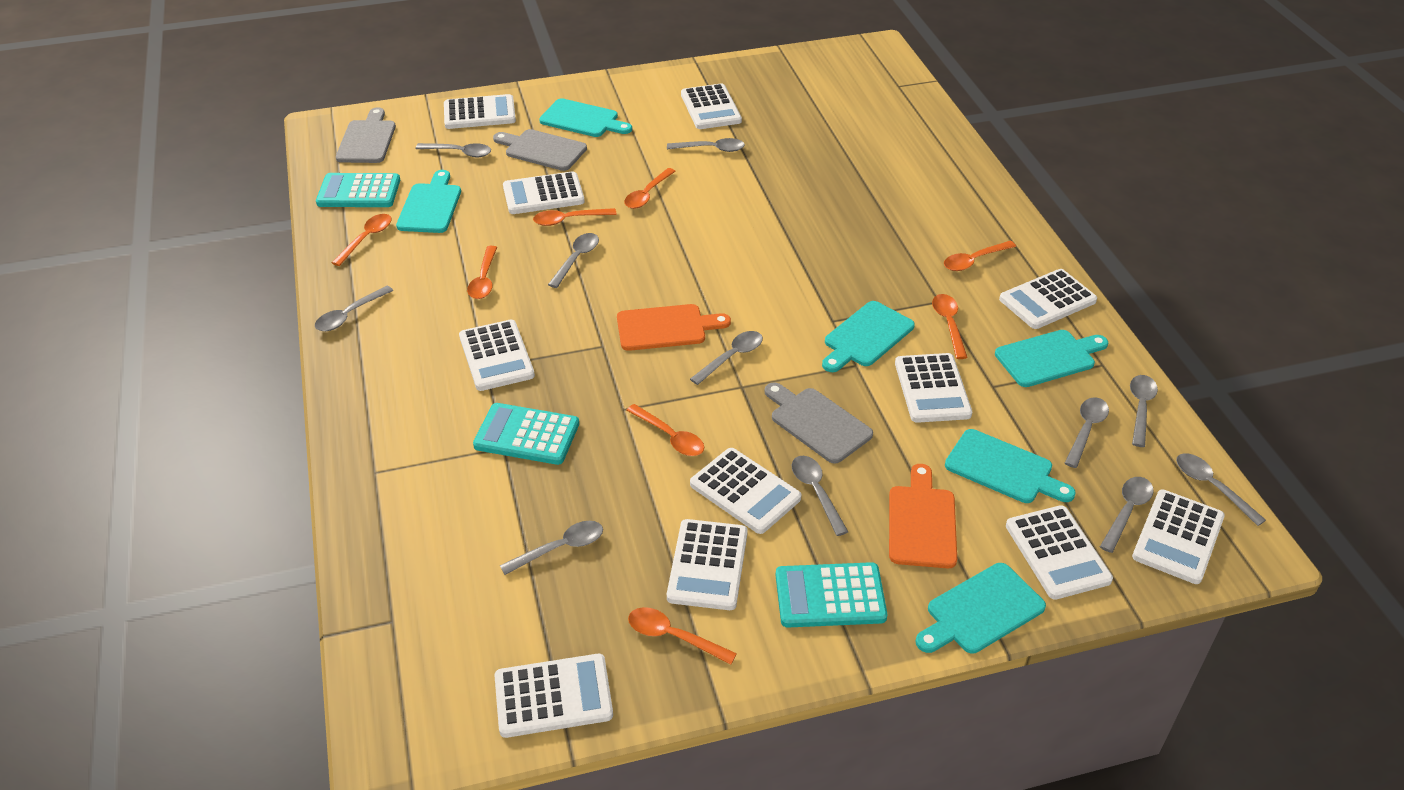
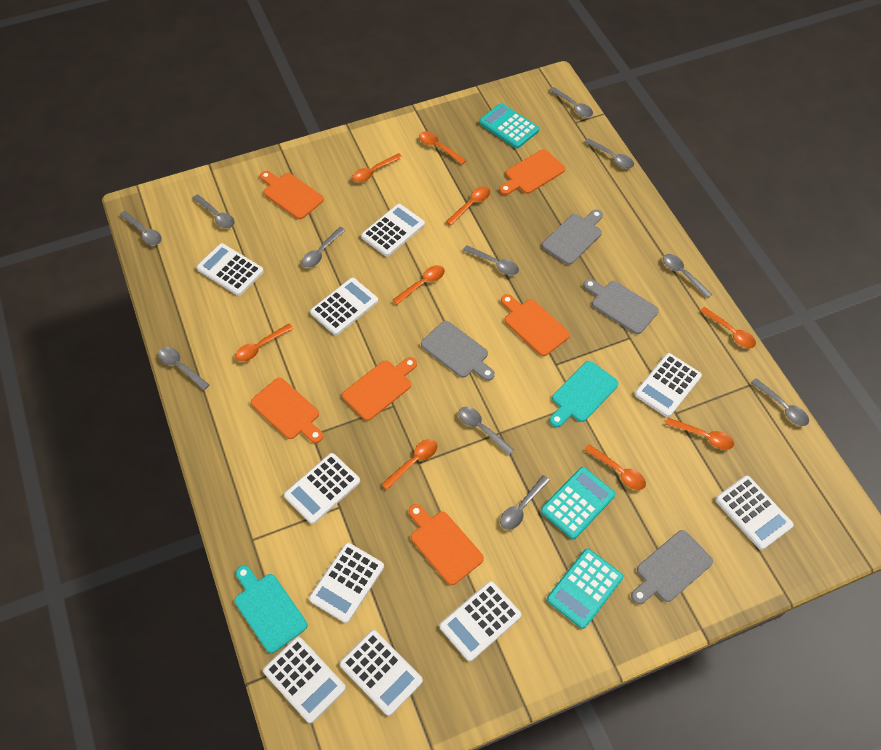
grey cutting board: 3 -> 4
orange cutting board: 2 -> 6
orange spoon: 8 -> 9
turquoise cutting board: 6 -> 2
white calculator: 11 -> 10

